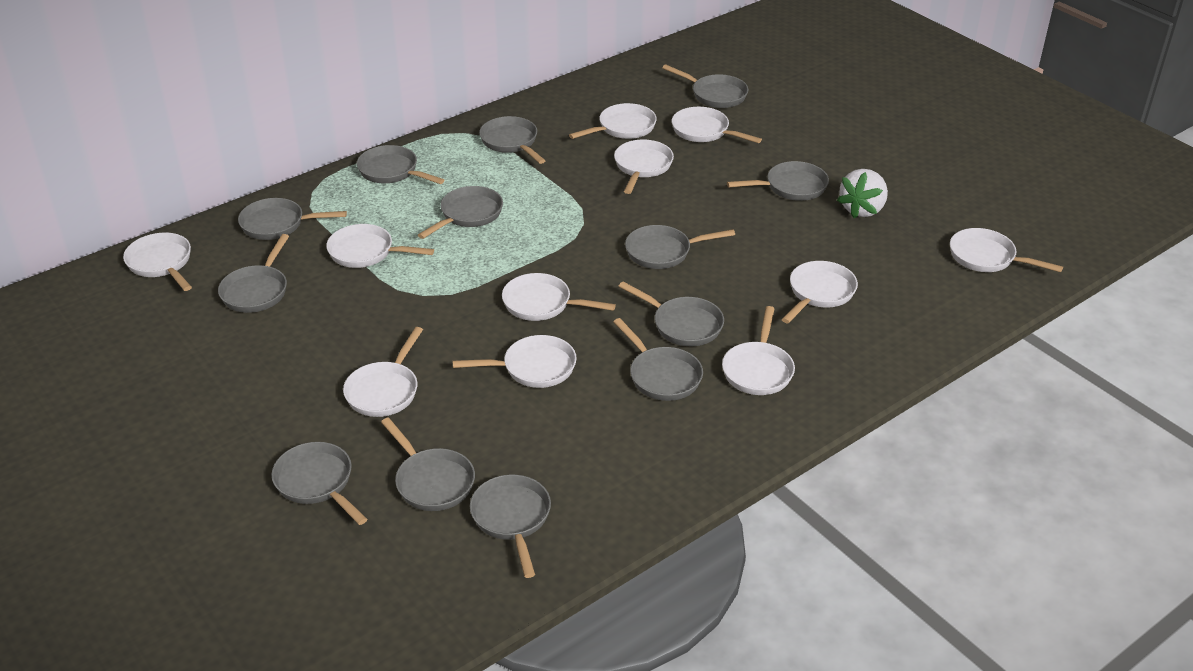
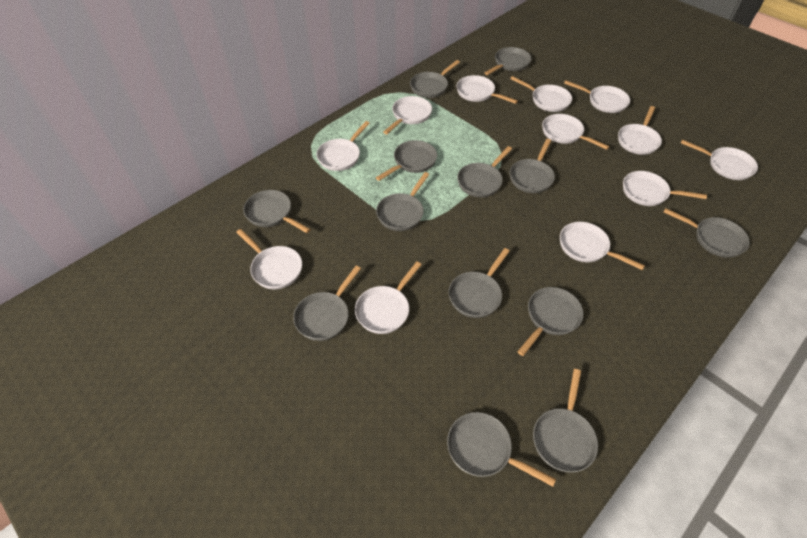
white pan: 11 -> 12
white strawberry: 1 -> 0

